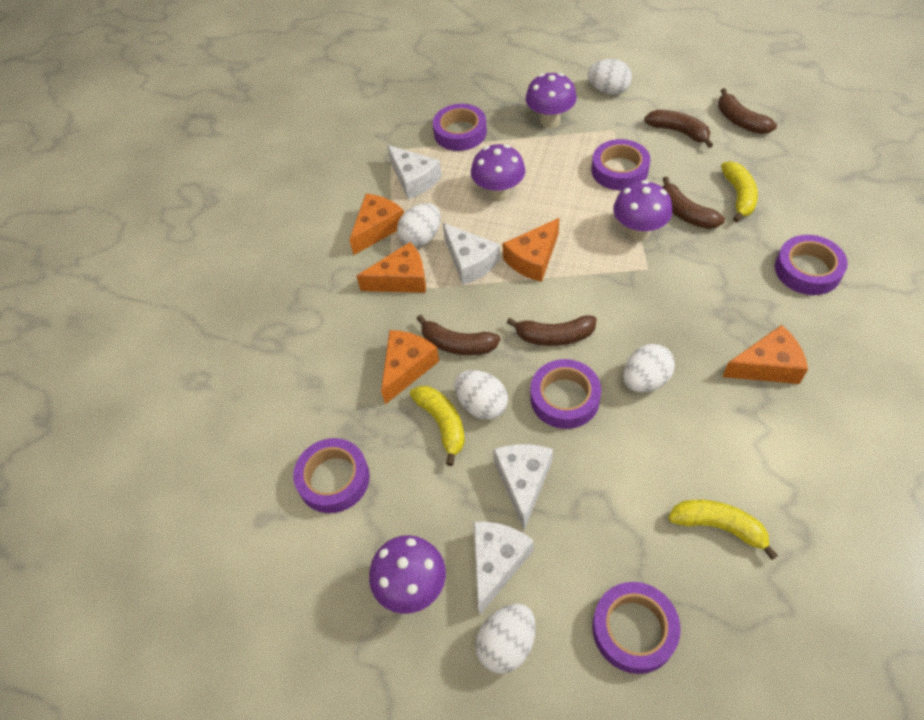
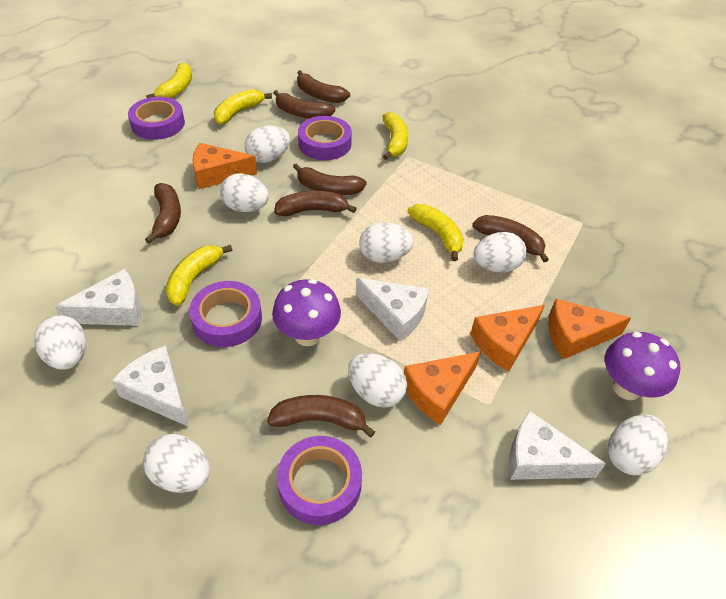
brown banana: 5 -> 7
orange cheese: 5 -> 4
purple mushroom: 4 -> 2
purple tape: 6 -> 4
white egg: 5 -> 8
yellow banana: 3 -> 5

